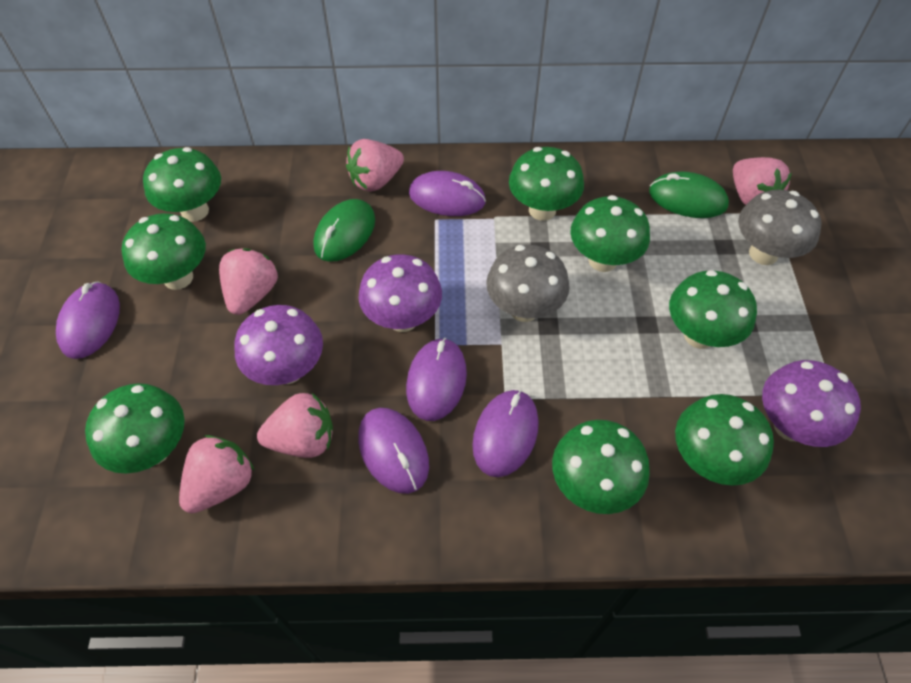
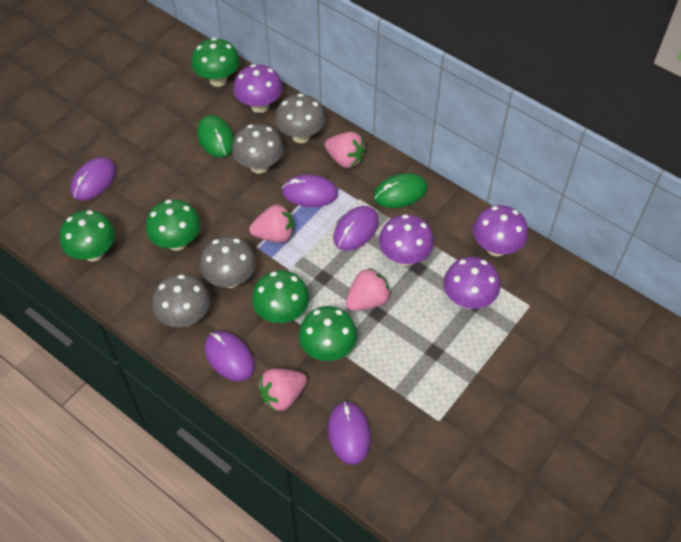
green mushroom: 8 -> 5
grey mushroom: 2 -> 4
pink strawberry: 5 -> 4
purple mushroom: 3 -> 4

